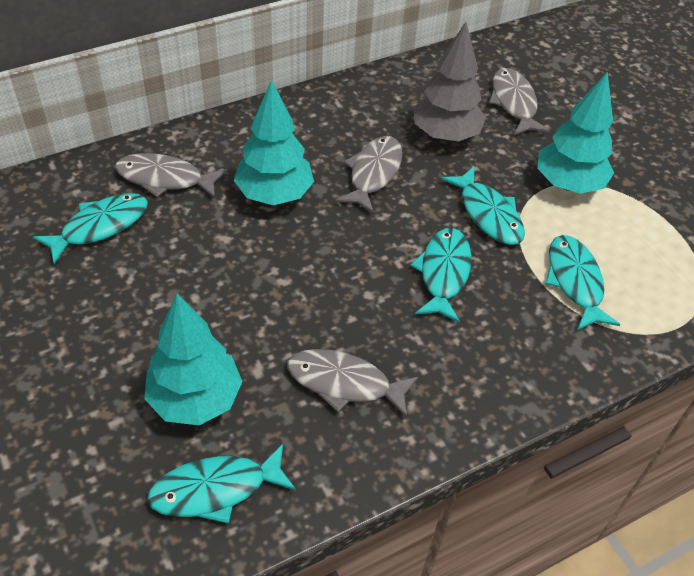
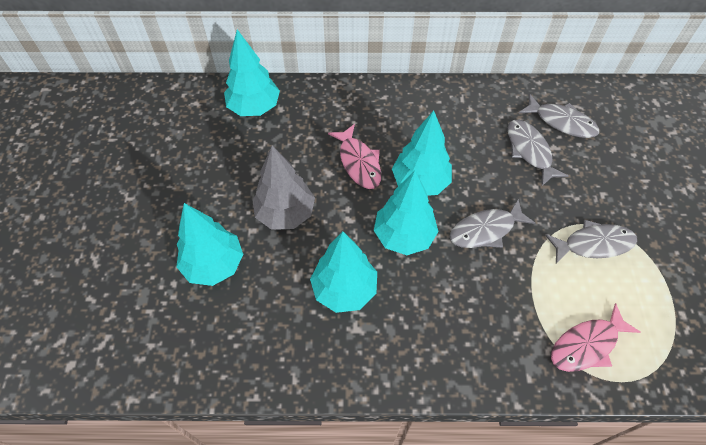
pink fish: 0 -> 2
turquoise fish: 5 -> 0
turquoise tree: 3 -> 5

